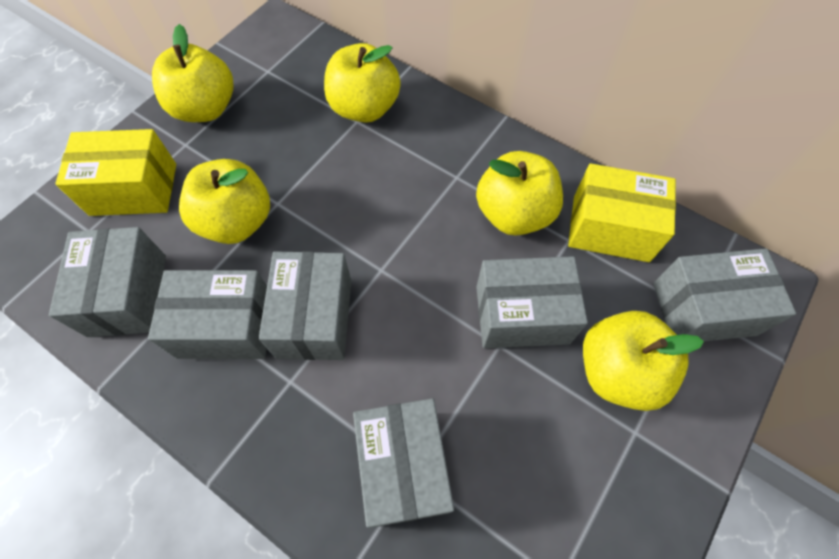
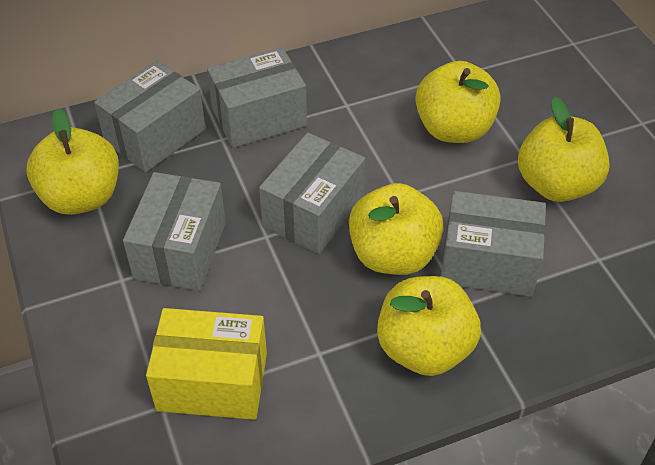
grey box: 6 -> 5
yellow box: 2 -> 1

